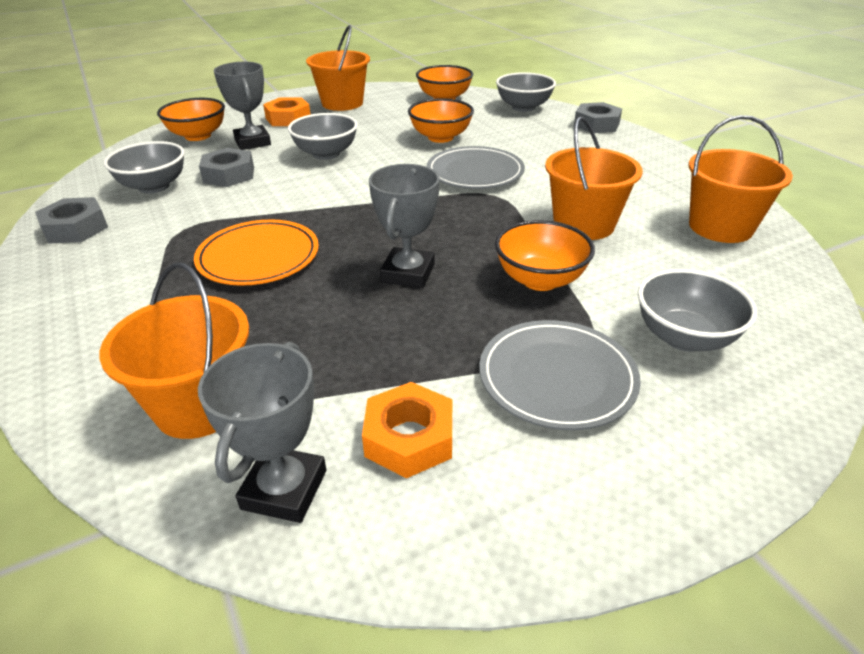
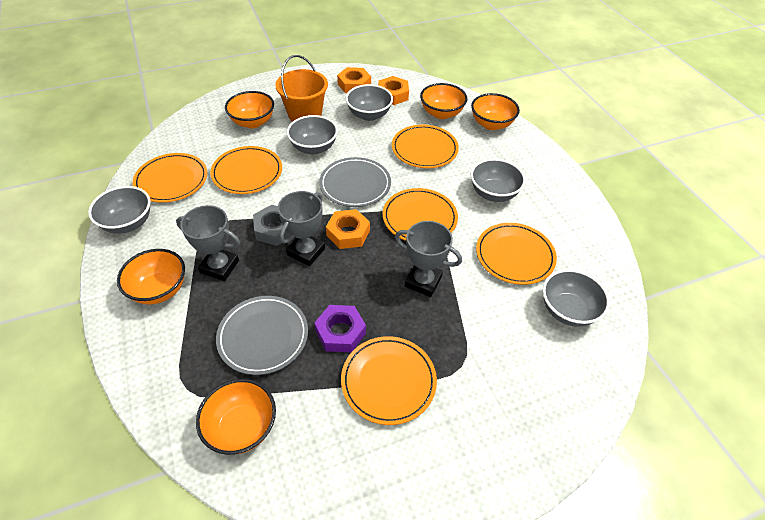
grey bowl: 4 -> 5
grey nut: 3 -> 1
orange bowl: 4 -> 5
orange bucket: 4 -> 1
orange nut: 2 -> 3
orange plate: 1 -> 6
purple nut: 0 -> 1

